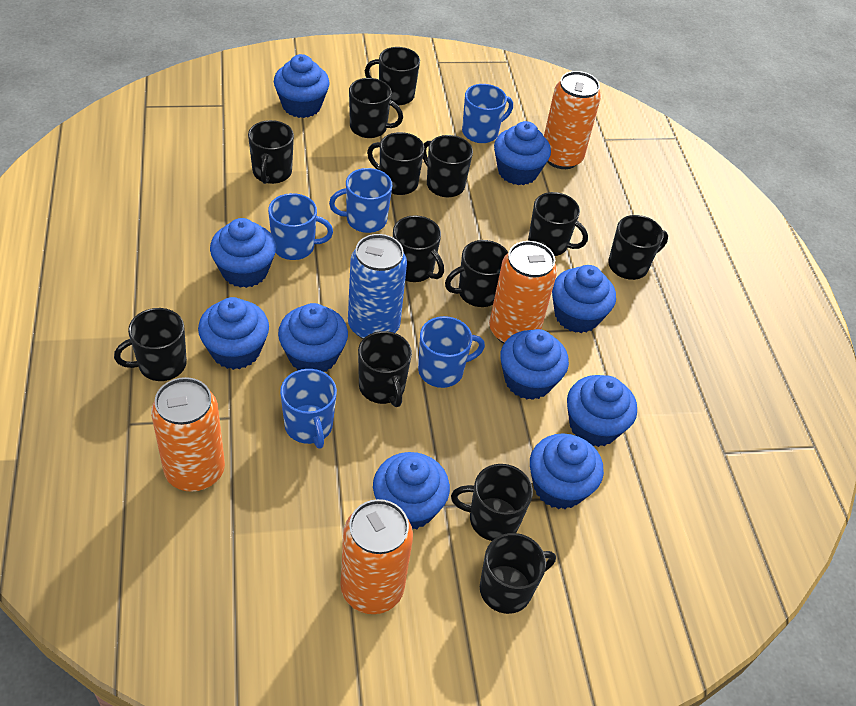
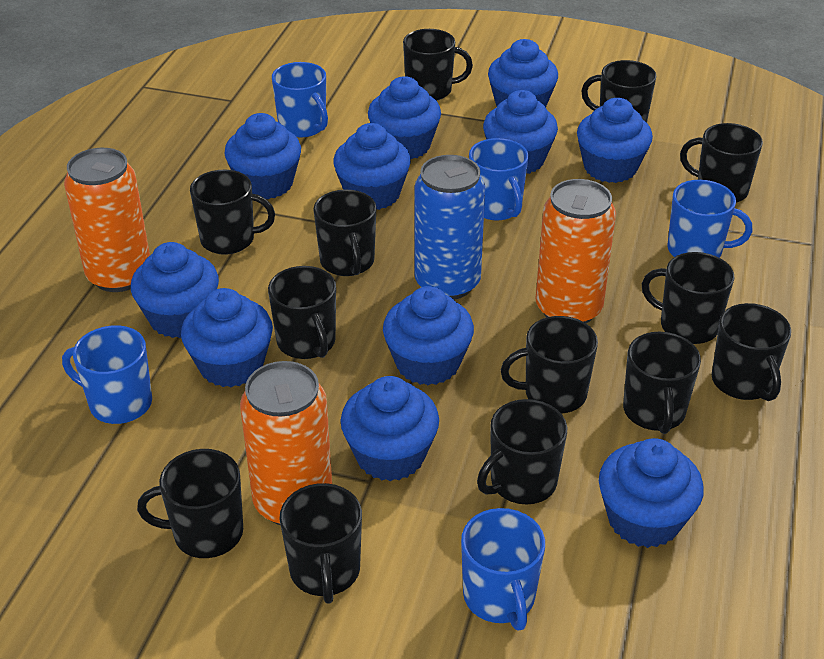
blue cupcake: 10 -> 11
orange can: 4 -> 3

